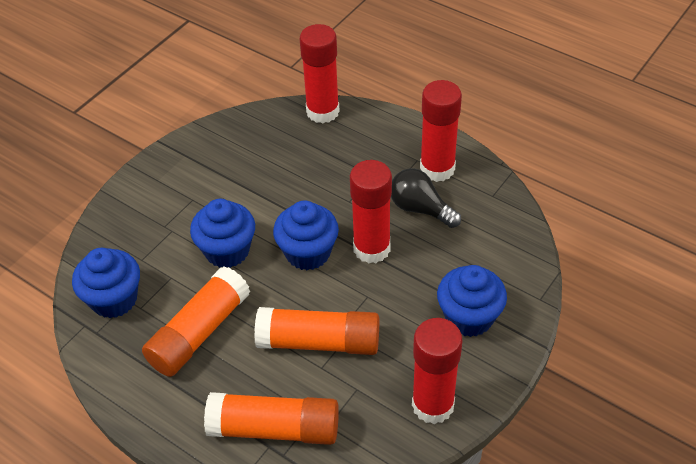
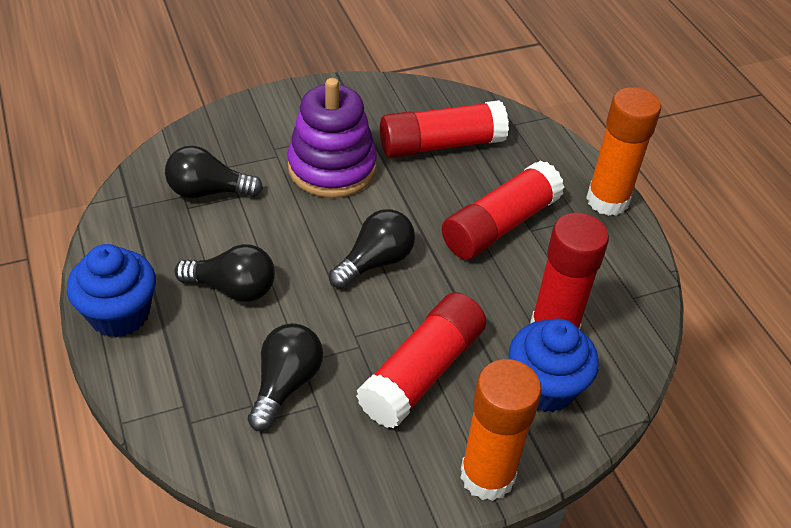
black light bulb: 1 -> 4
blue cupcake: 4 -> 2
orange glue stick: 3 -> 2
purple stacking toy: 0 -> 1

